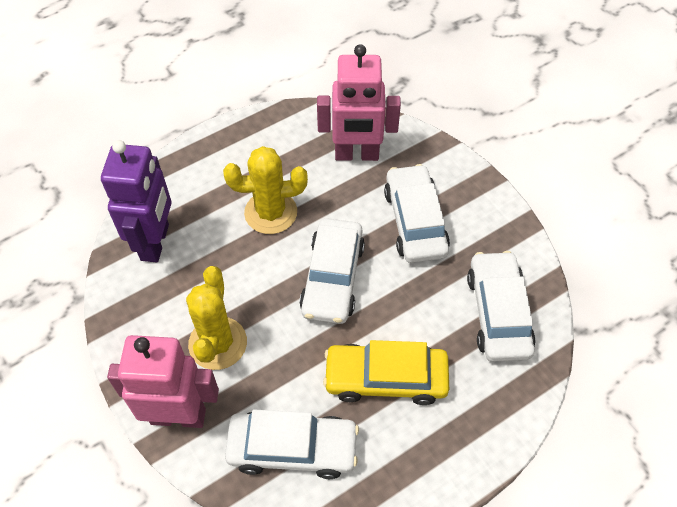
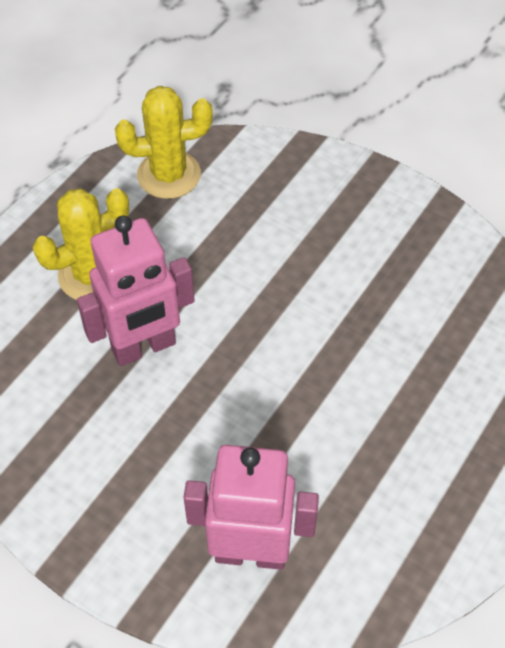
purple robot: 1 -> 0
white car: 4 -> 0
yellow car: 1 -> 0

